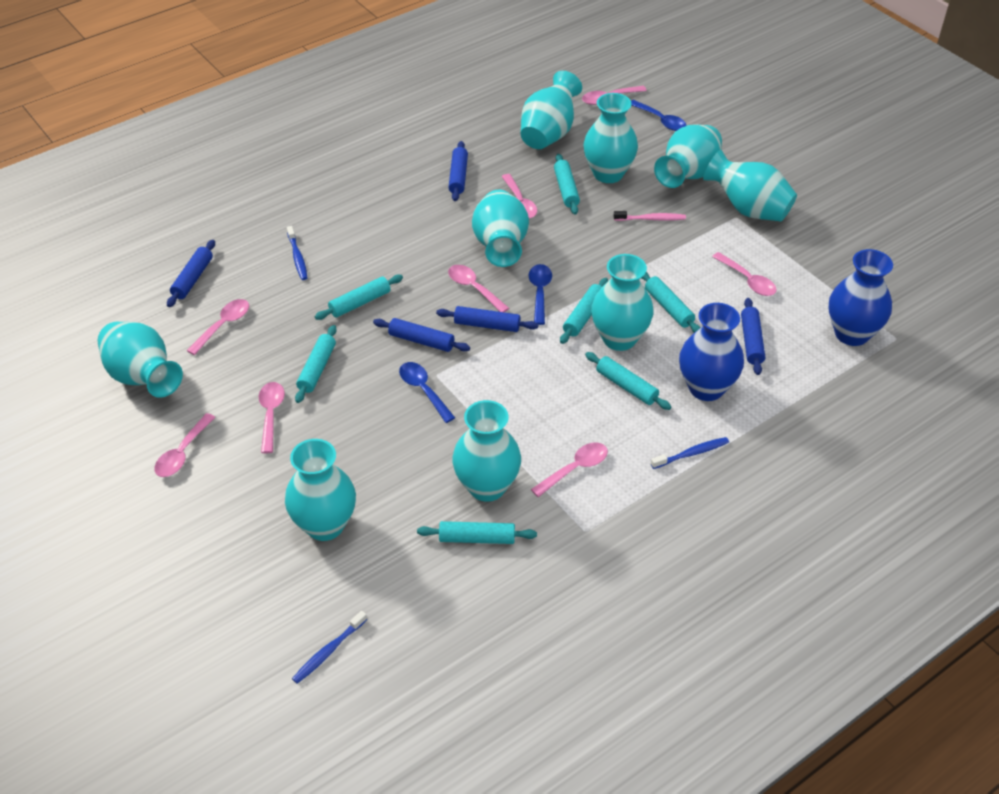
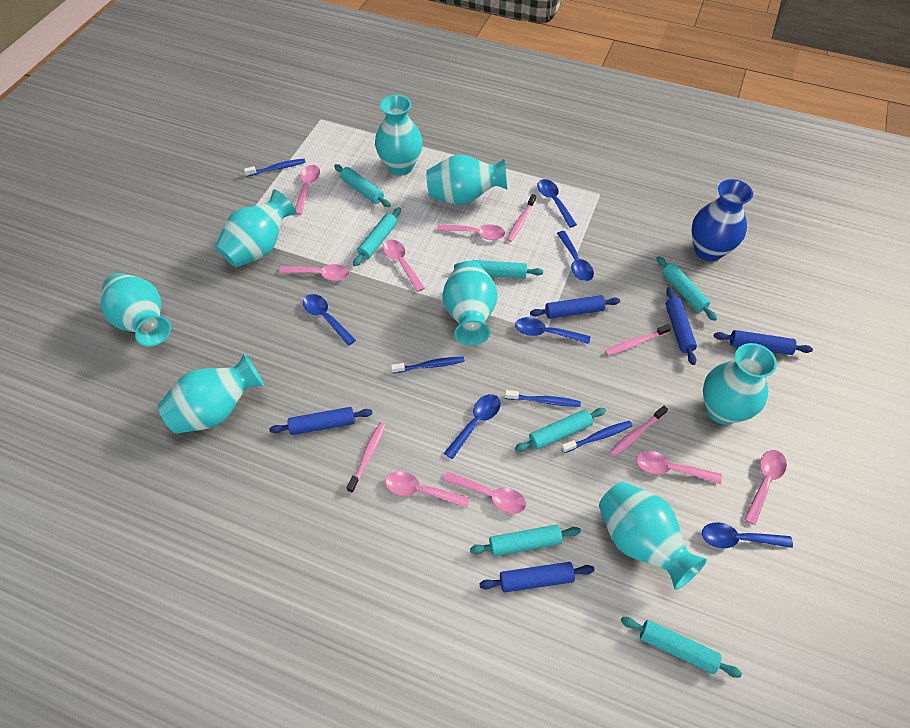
blue spoon: 3 -> 6
blue toothbrush: 3 -> 4
blue vase: 2 -> 1
pink toothbrush: 1 -> 4
turquoise vase: 9 -> 8

